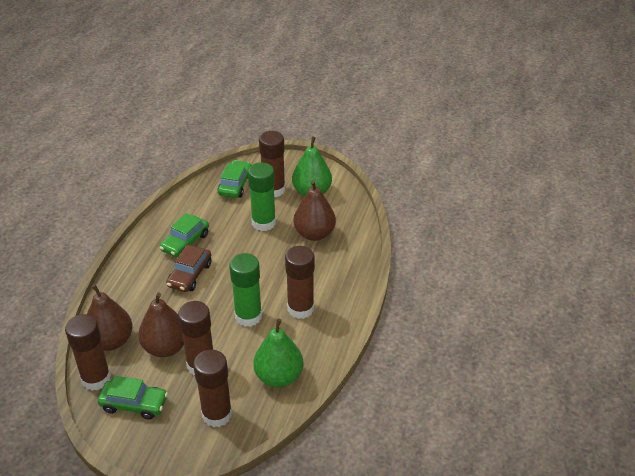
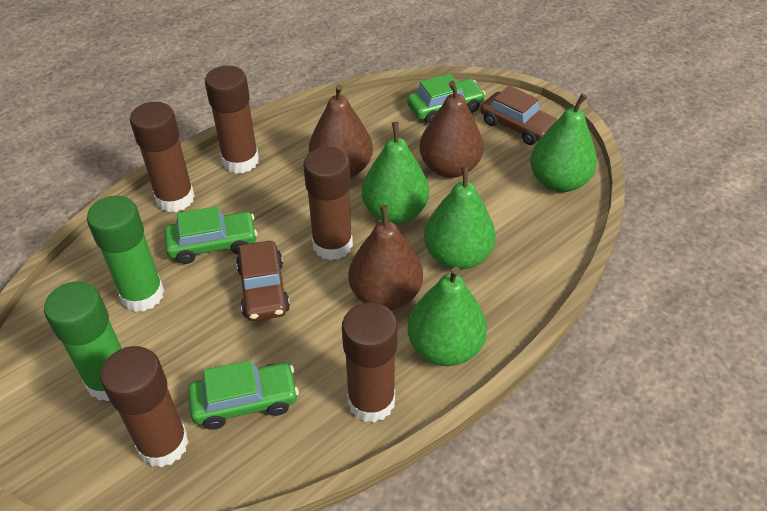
brown car: 1 -> 2
green pear: 2 -> 4

